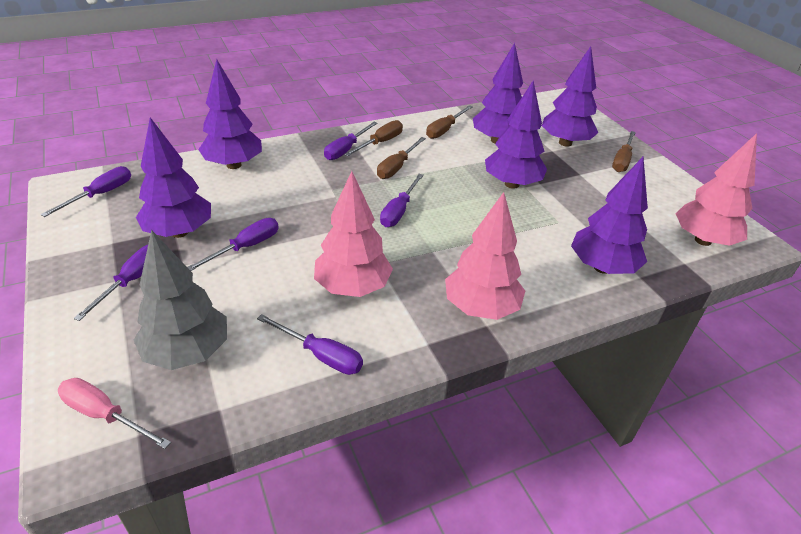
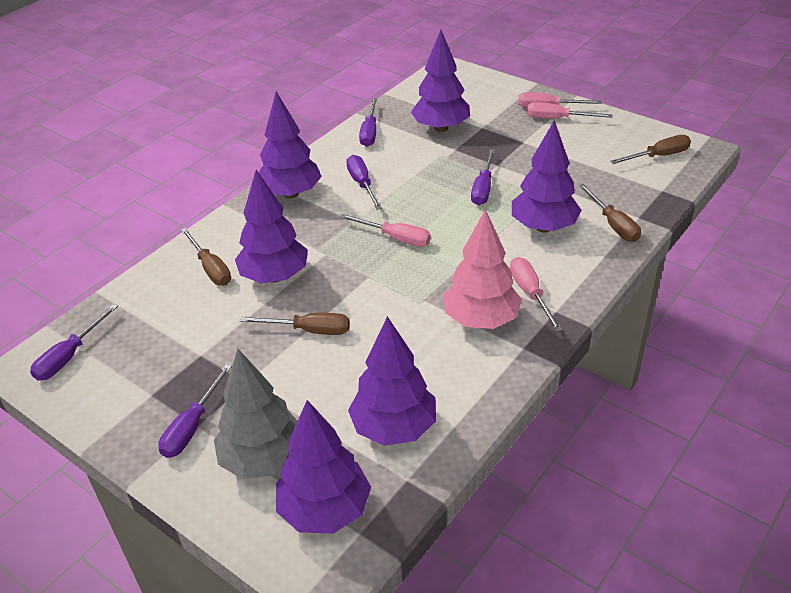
pink screwdriver: 1 -> 4
pink tree: 3 -> 1
purple screwdriver: 6 -> 5

